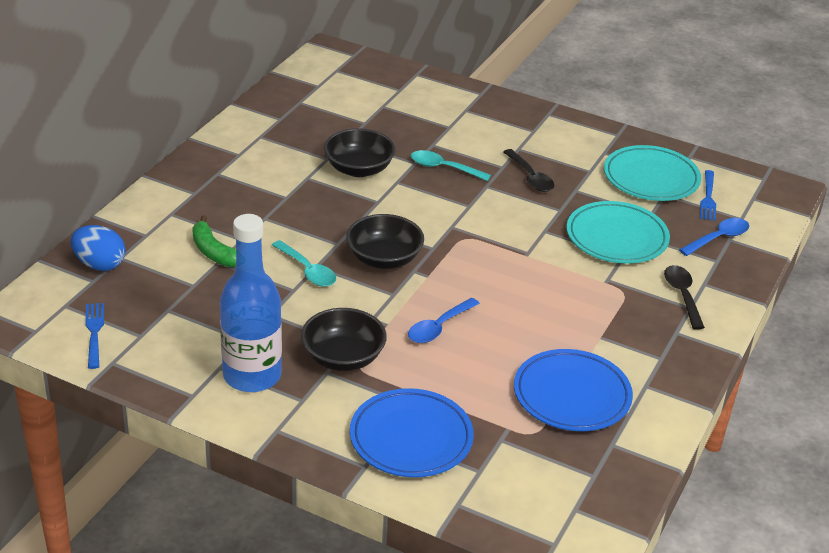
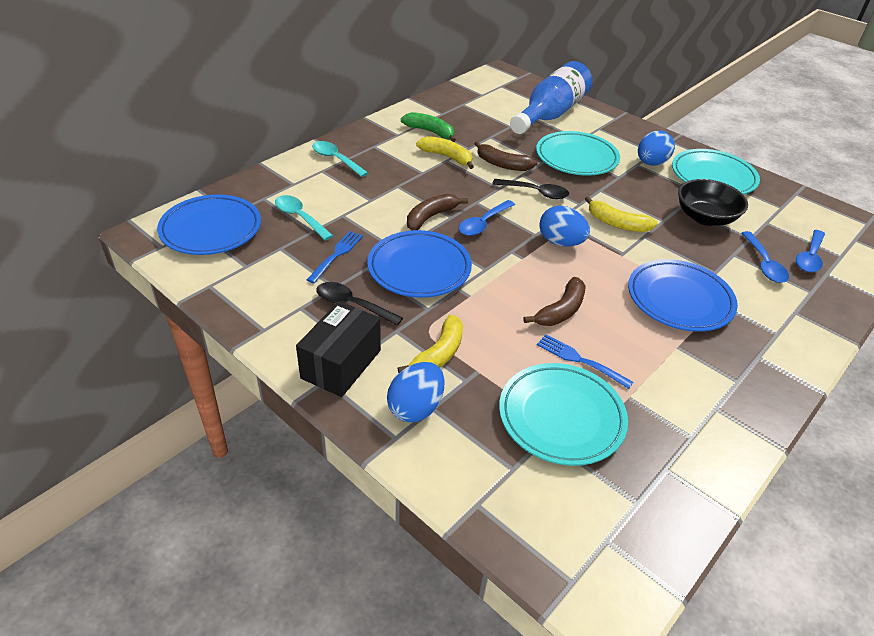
black bowl: 3 -> 1
black box: 0 -> 1
blue egg: 1 -> 3
blue plate: 2 -> 3
blue spoon: 2 -> 3
brown banana: 0 -> 3
turquoise plate: 2 -> 3
yellow banana: 0 -> 3

